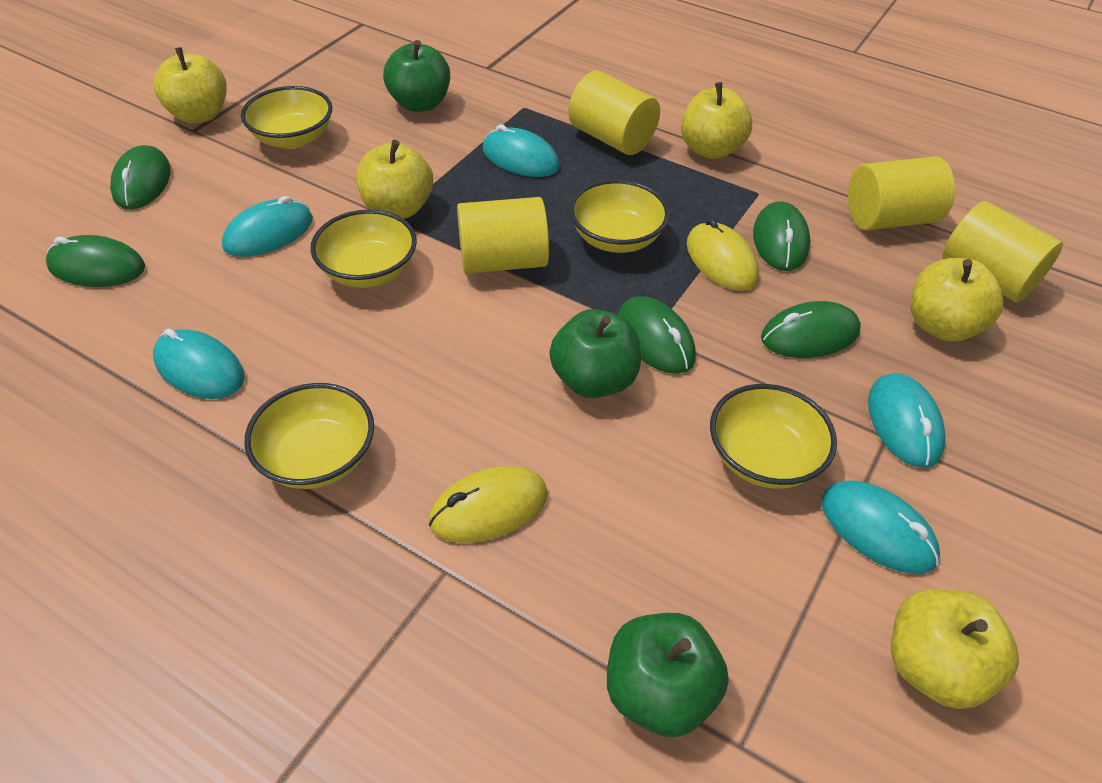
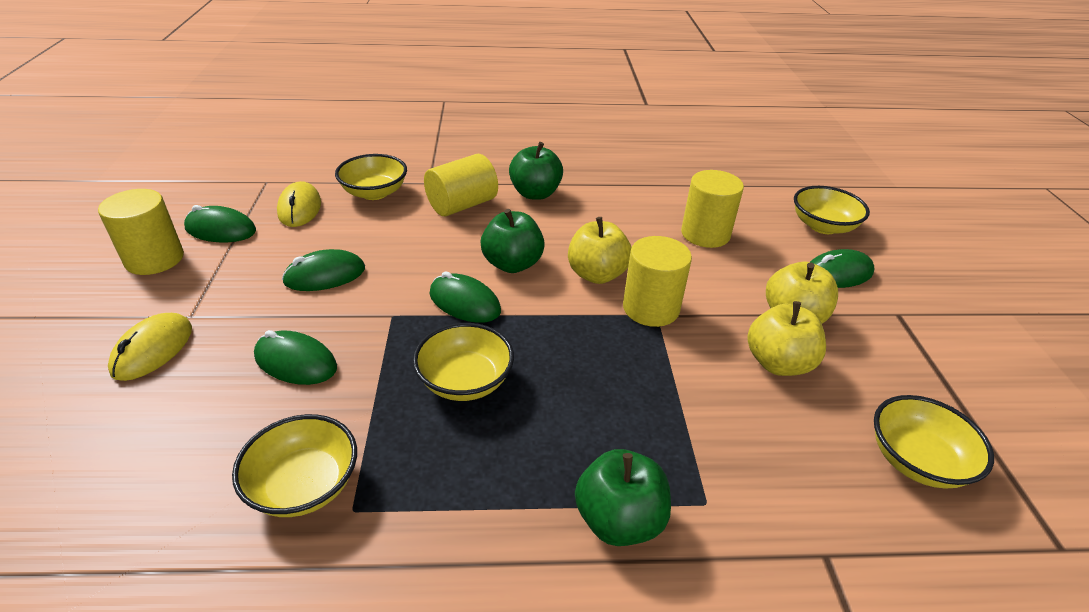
turquoise mouse: 5 -> 0
yellow apple: 5 -> 3

